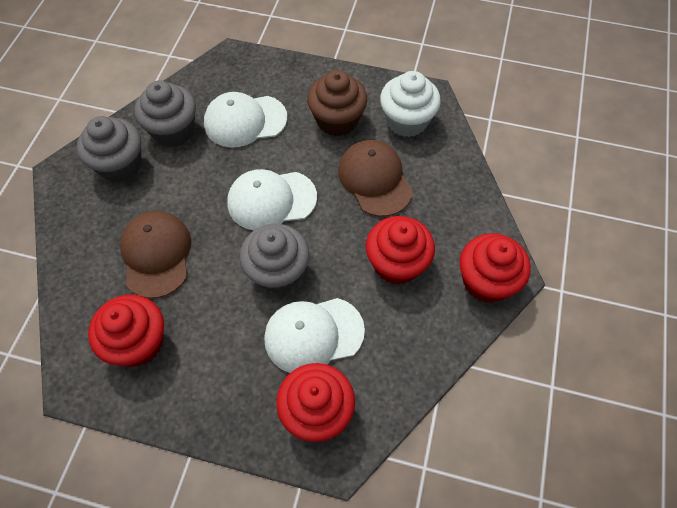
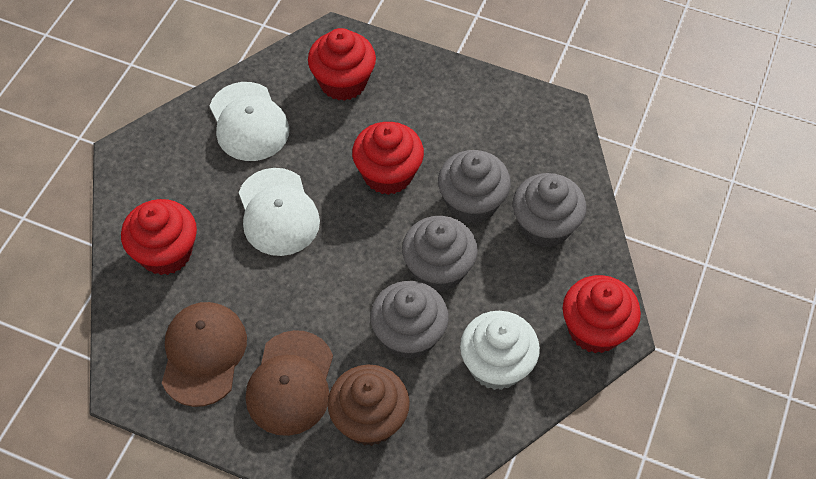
grey cupcake: 3 -> 4
white cap: 3 -> 2

